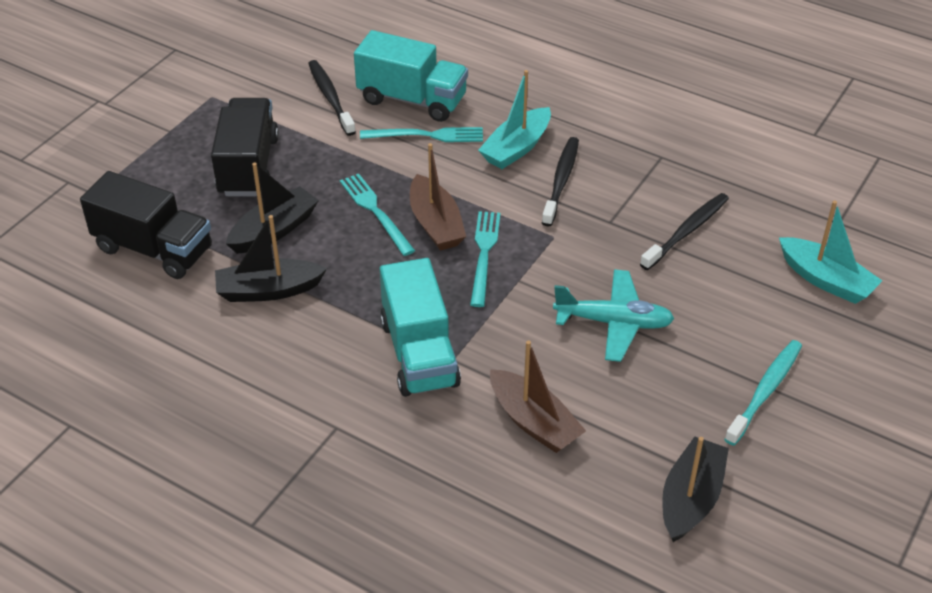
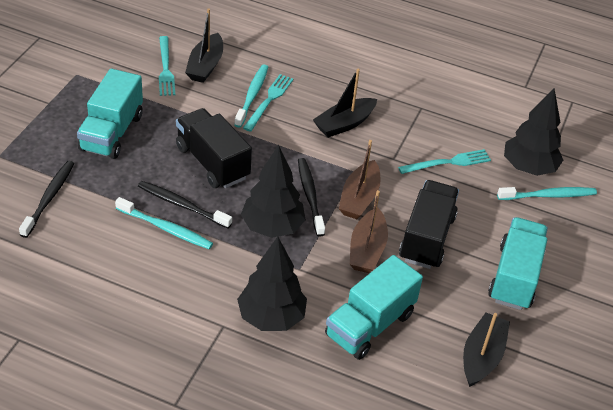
black tree: 0 -> 3
turquoise boat: 2 -> 0
turquoise plane: 1 -> 0
turquoise toothbrush: 1 -> 3
turquoise truck: 2 -> 3

